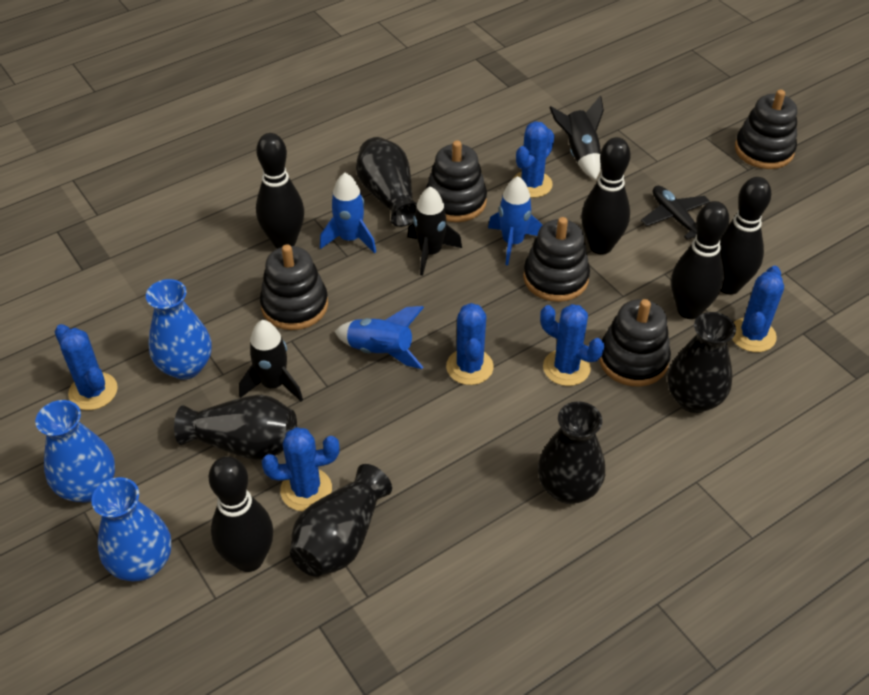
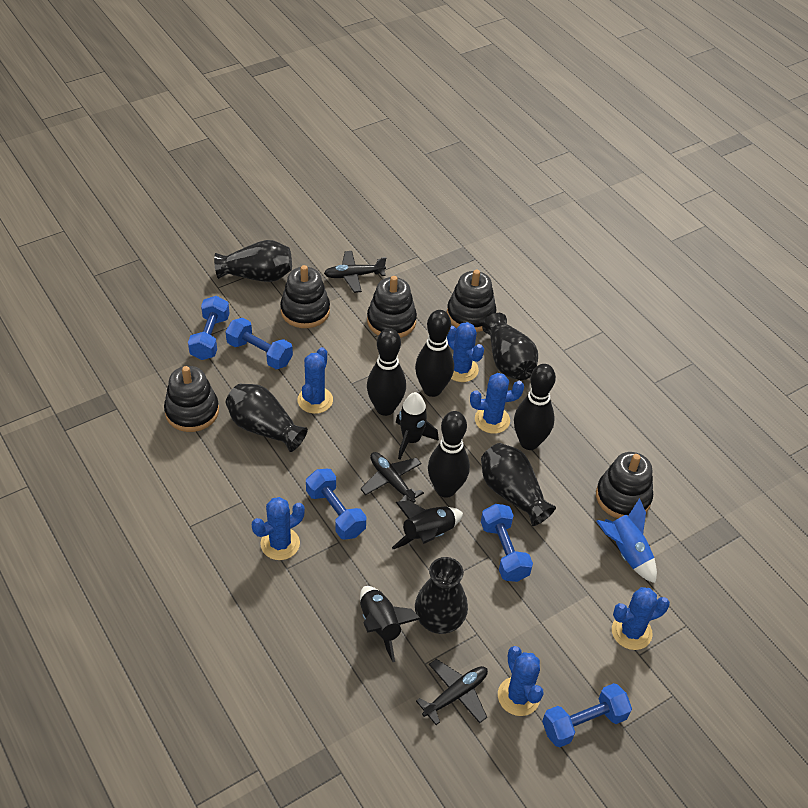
black bowling pin: 5 -> 4
black plane: 1 -> 3
blue dumbbell: 0 -> 5
blue rocket: 3 -> 1
blue vase: 3 -> 0

